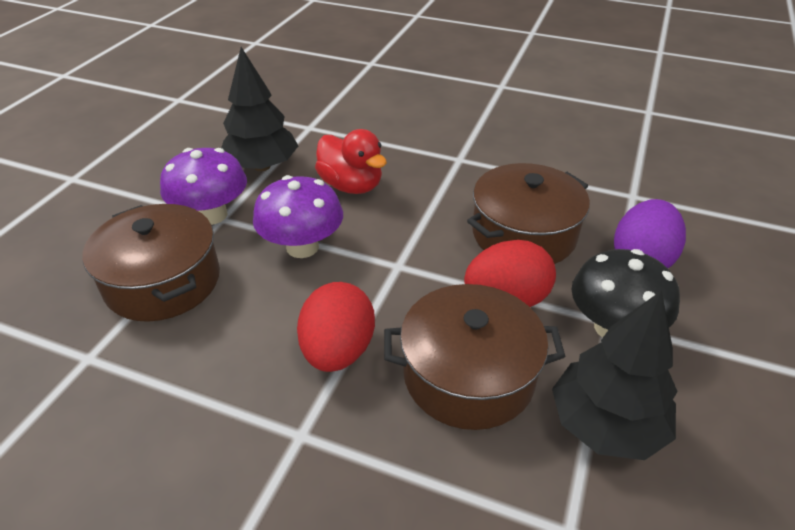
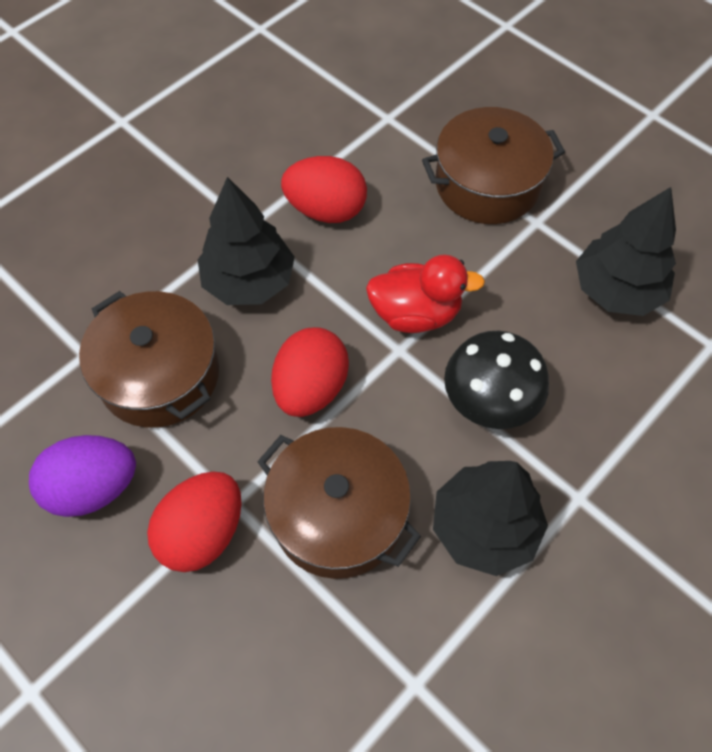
black tree: 2 -> 3
purple mushroom: 2 -> 0
red egg: 2 -> 3

